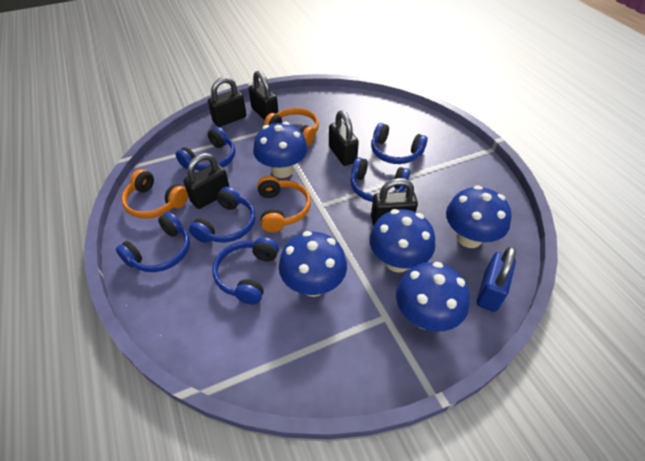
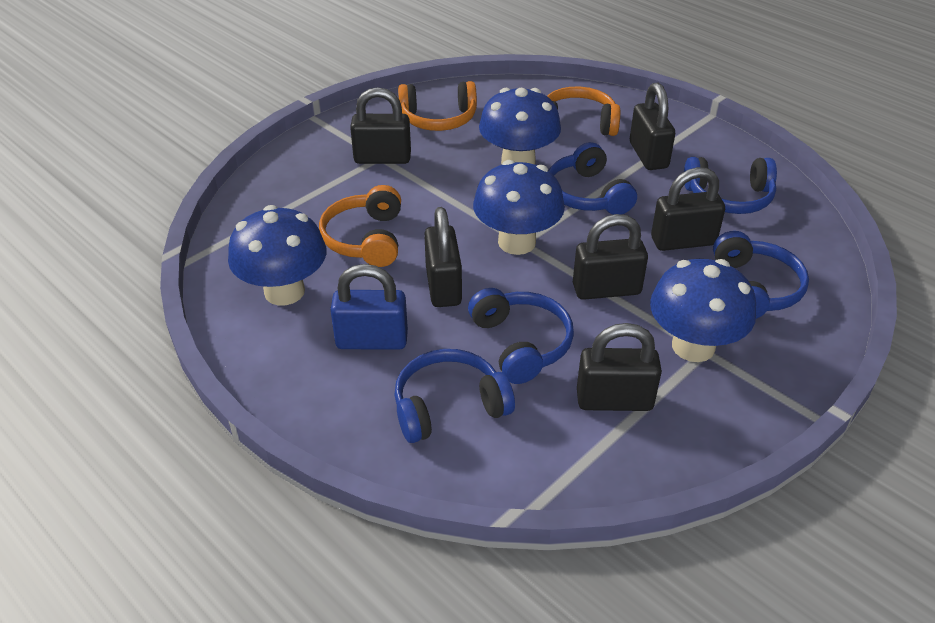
black padlock: 5 -> 6
blue headphones: 6 -> 5
blue mushroom: 5 -> 4

